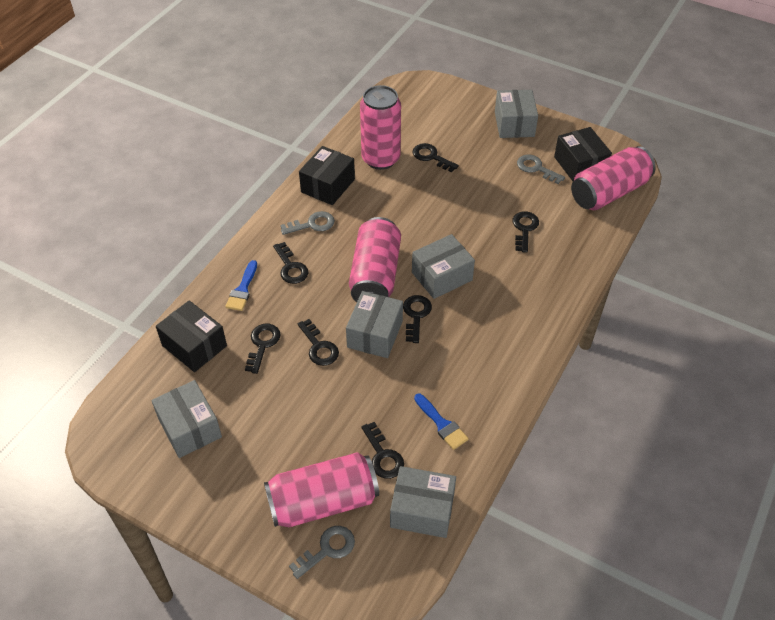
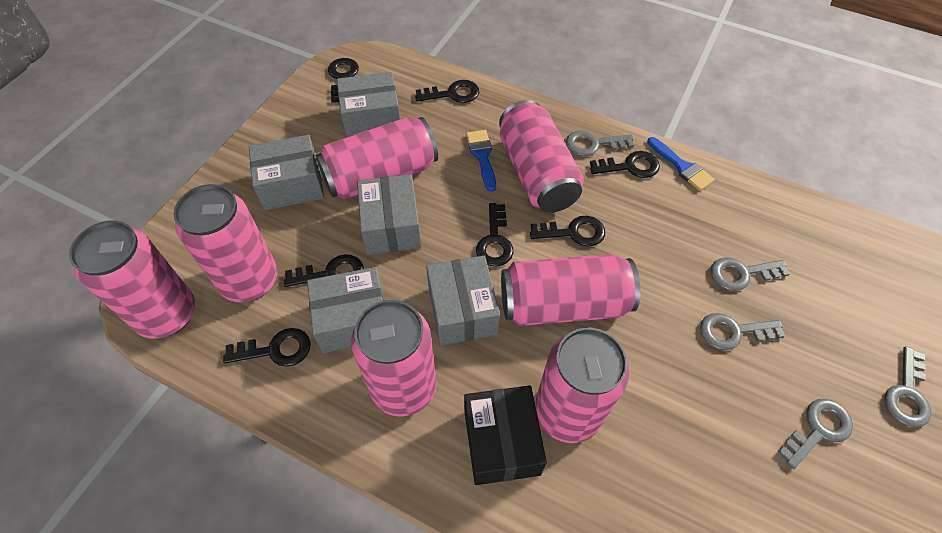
black box: 3 -> 1
grey key: 3 -> 5
pink can: 4 -> 7

